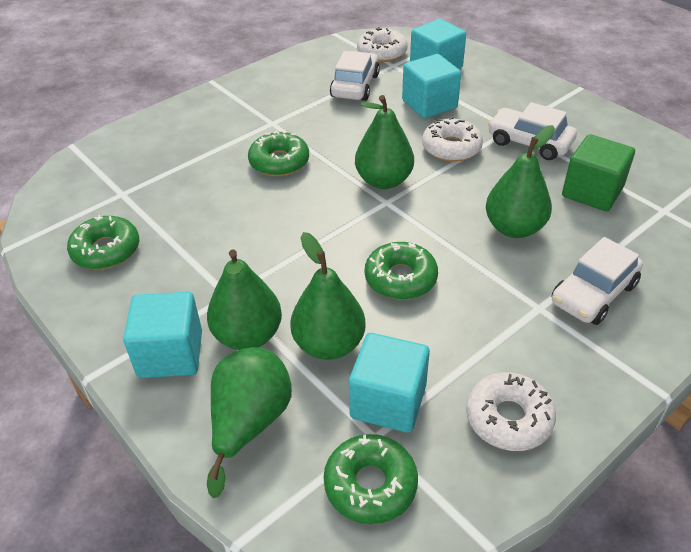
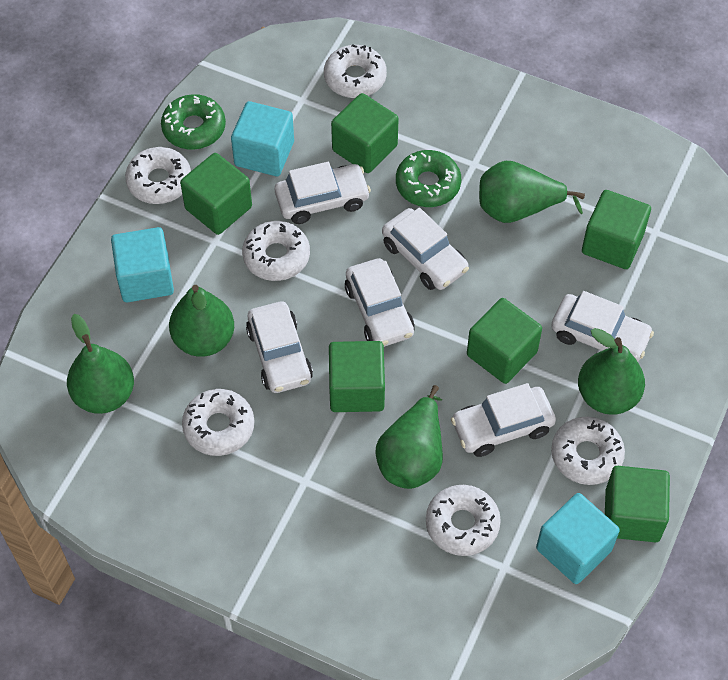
green cube: 1 -> 6
green donut: 4 -> 2
turquoise cube: 4 -> 3
white car: 3 -> 6
white donut: 3 -> 6

